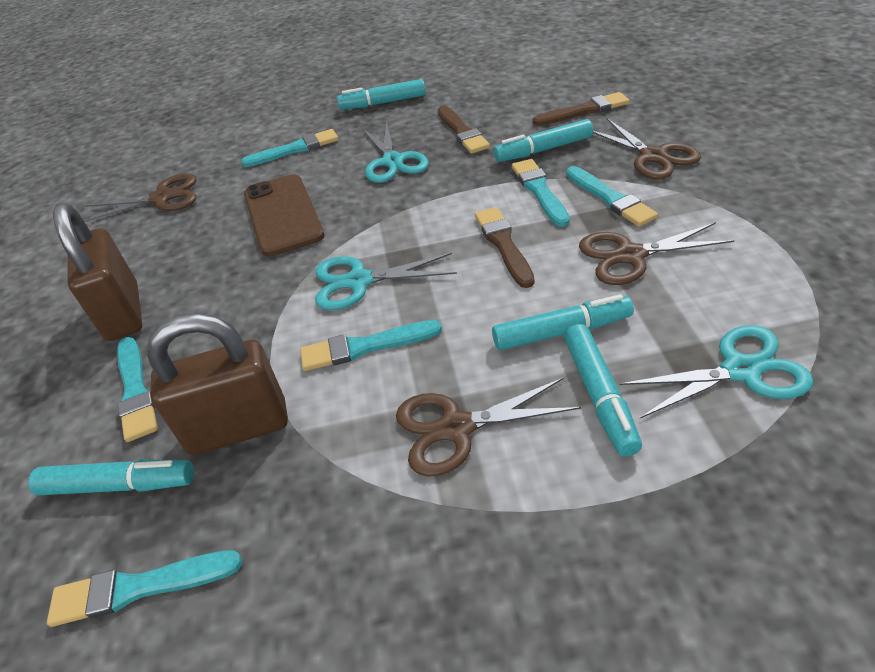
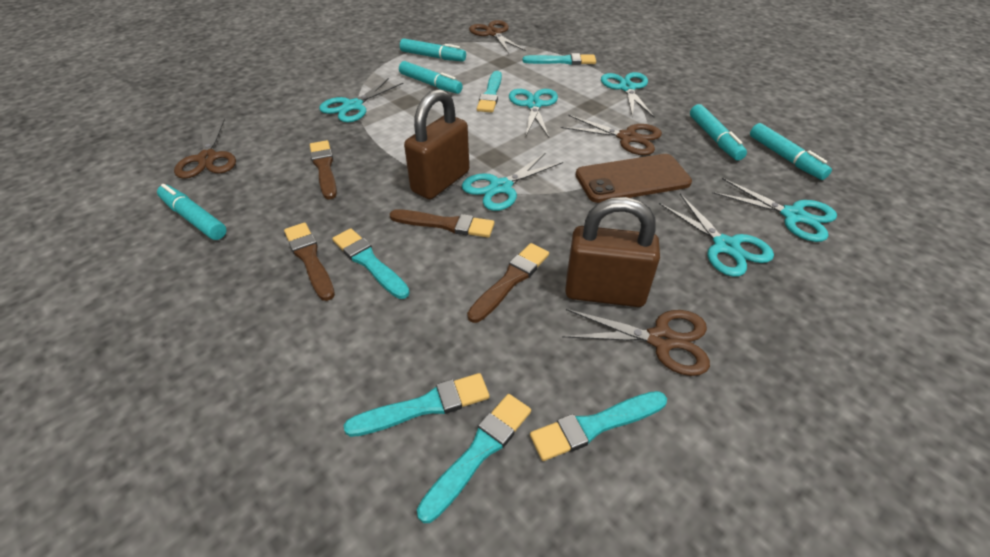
brown brush: 3 -> 4
turquoise scissors: 3 -> 6

